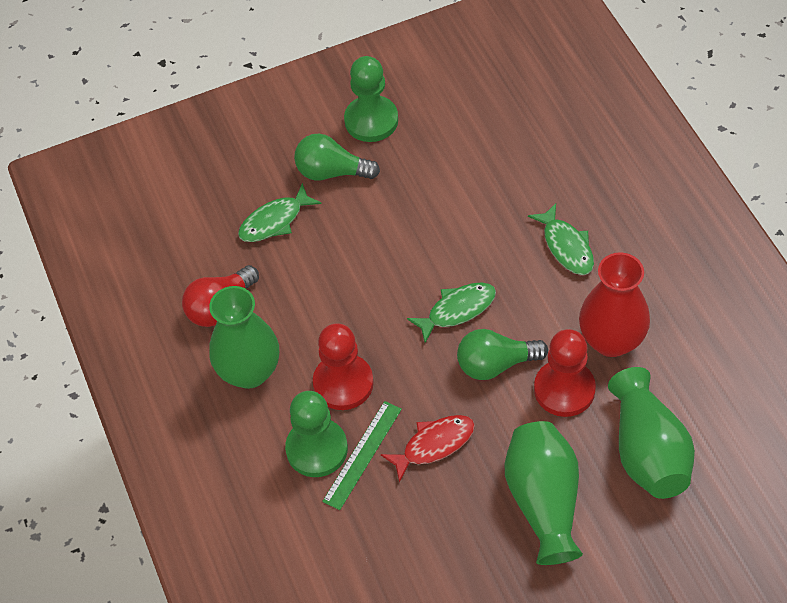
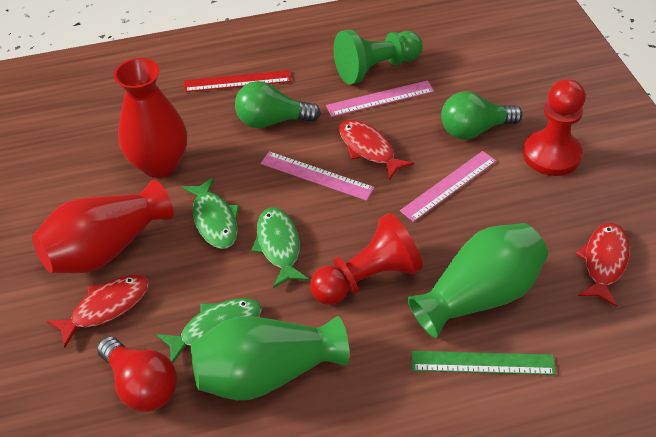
green pawn: 2 -> 1
green vase: 3 -> 2
pink ruler: 0 -> 3
red fish: 1 -> 3
red ruler: 0 -> 1
red vase: 1 -> 2

